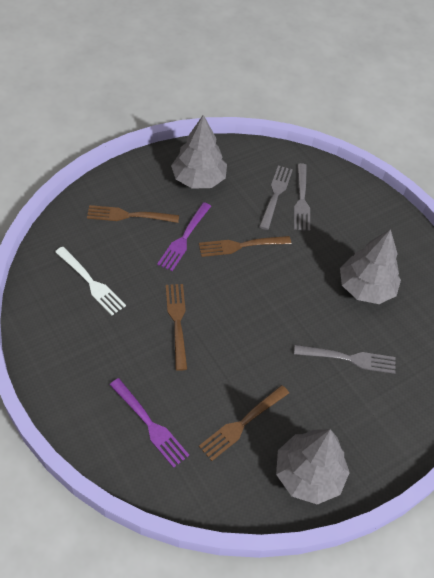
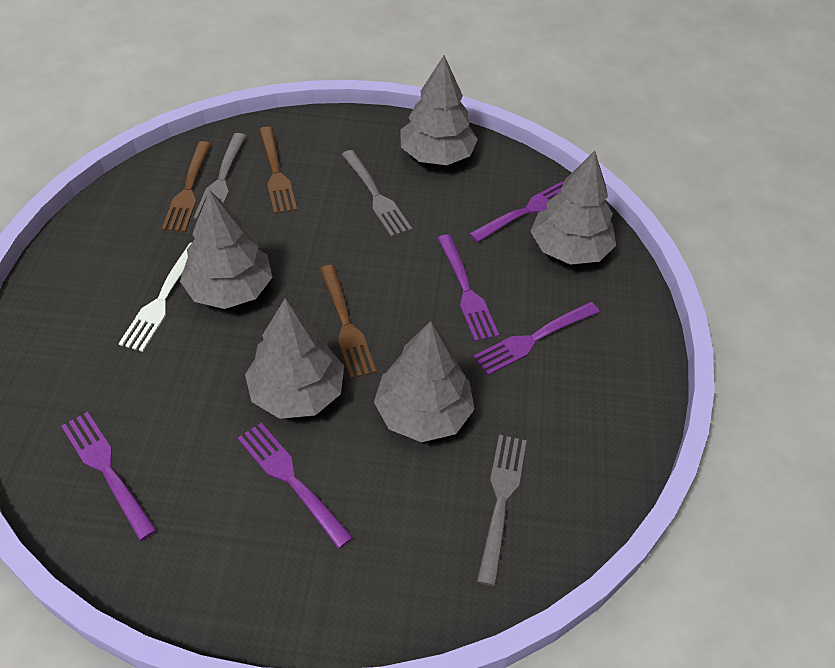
brown fork: 4 -> 3
grey tree: 3 -> 5
purple fork: 2 -> 5

